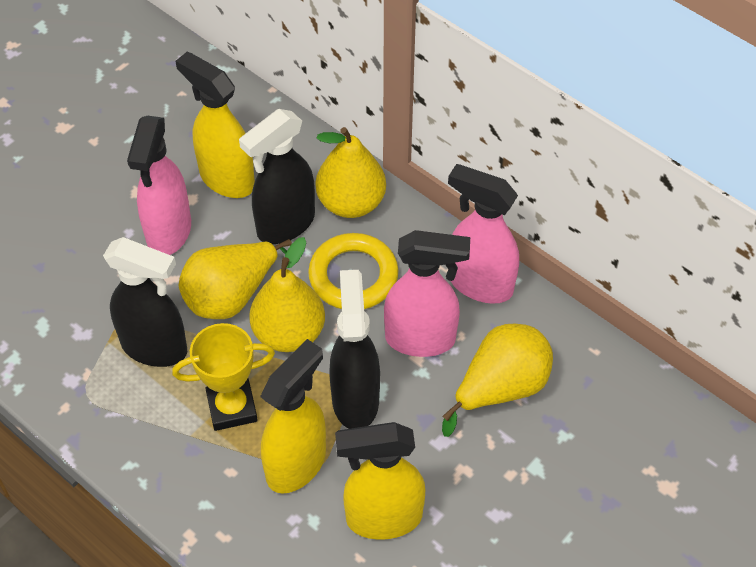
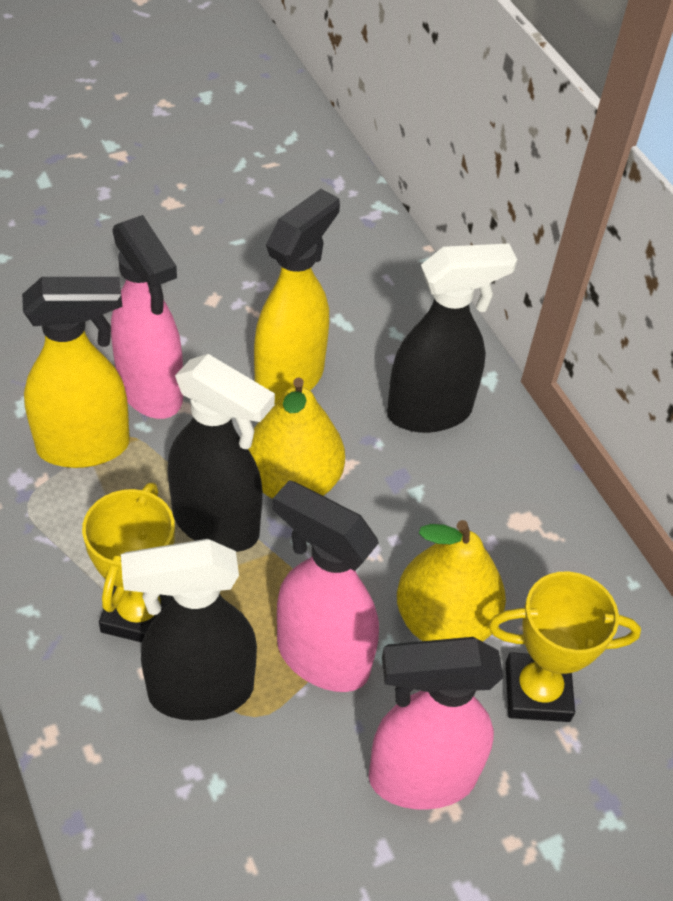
yellow pear: 4 -> 2
yellow ring: 1 -> 0
yellow spray bottle: 3 -> 2
yellow trophy: 1 -> 2

